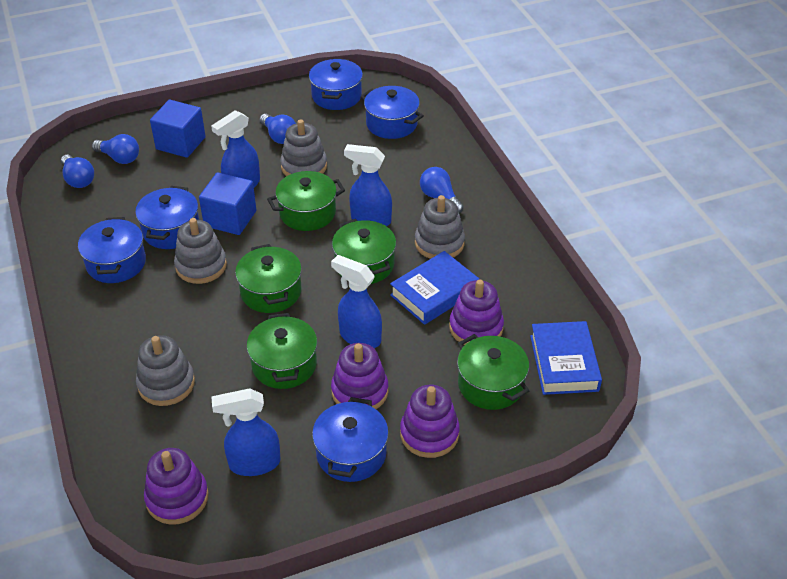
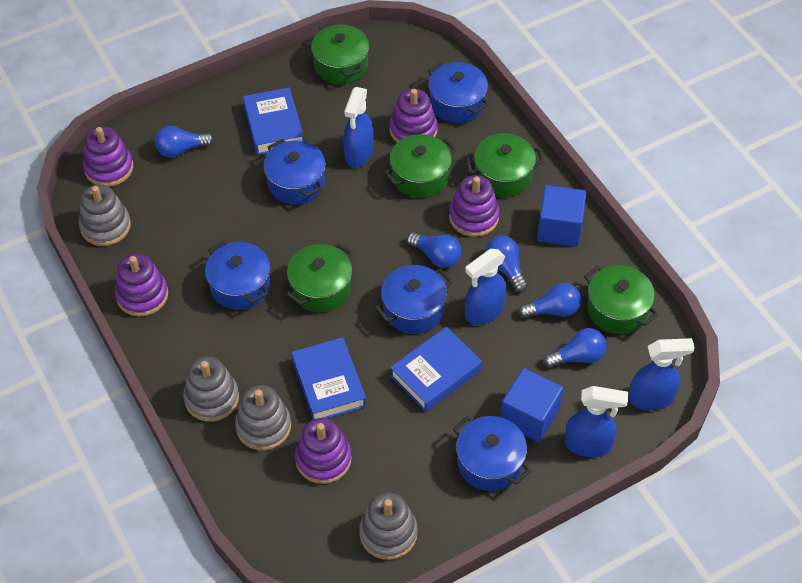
blue book: 2 -> 3
blue light bulb: 4 -> 5
purple stacking toy: 4 -> 5

